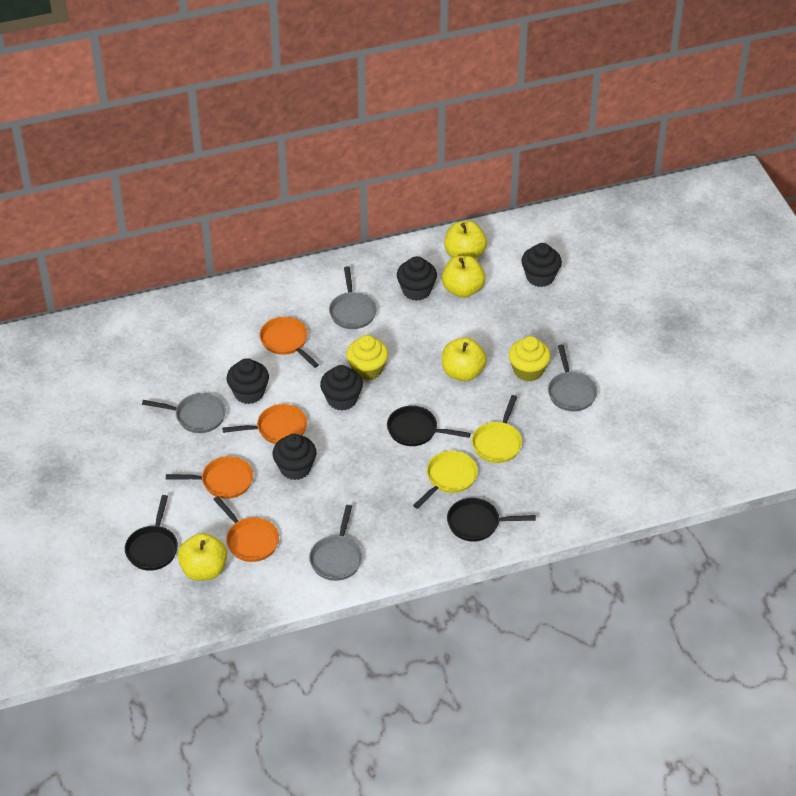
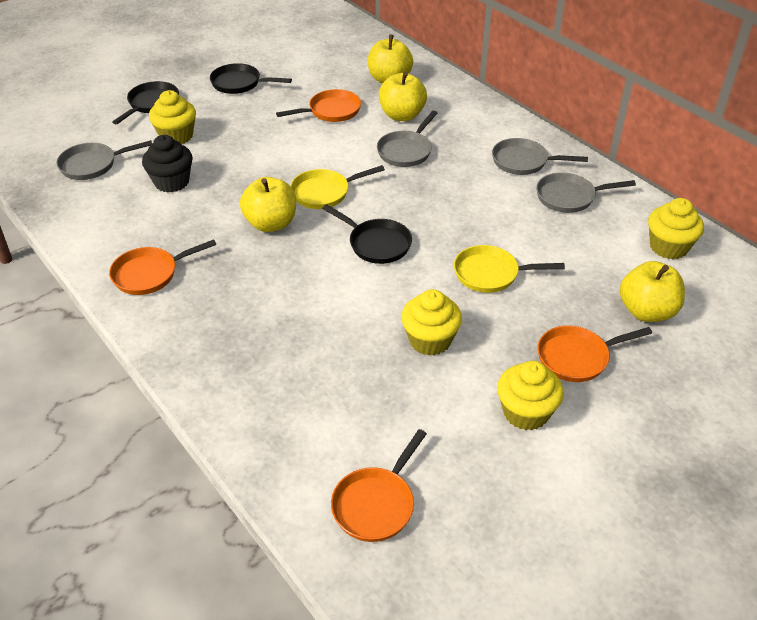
black cupcake: 5 -> 1
yellow cupcake: 2 -> 4

